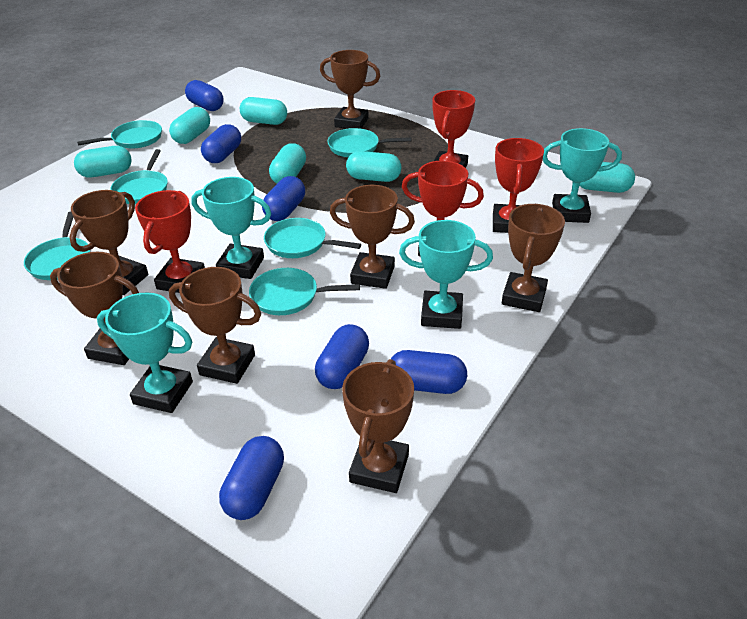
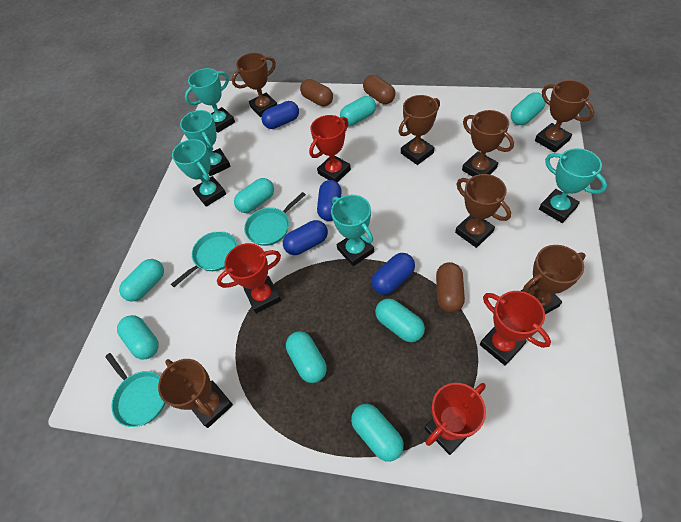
blue capsule: 6 -> 4
brown capsule: 0 -> 3
turquoise capsule: 6 -> 8
turquoise pan: 6 -> 3
turquoise trophy: 4 -> 5

